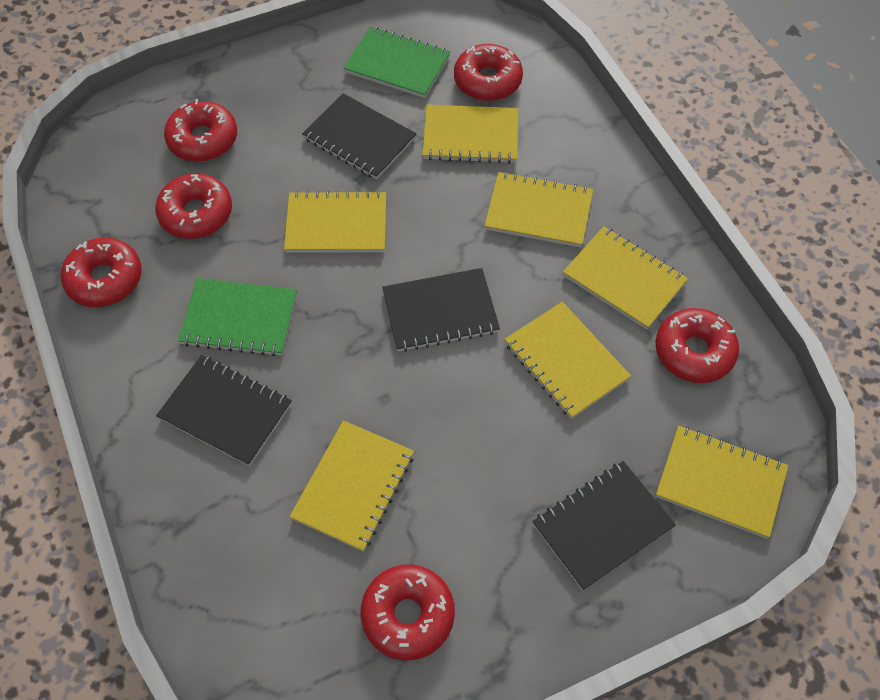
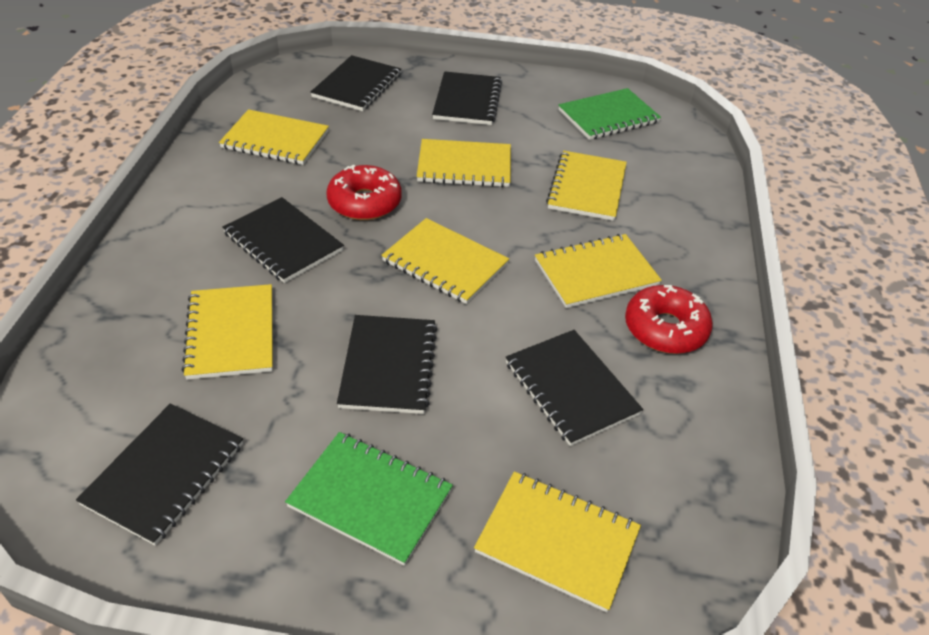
black notebook: 4 -> 6
red donut: 6 -> 2

